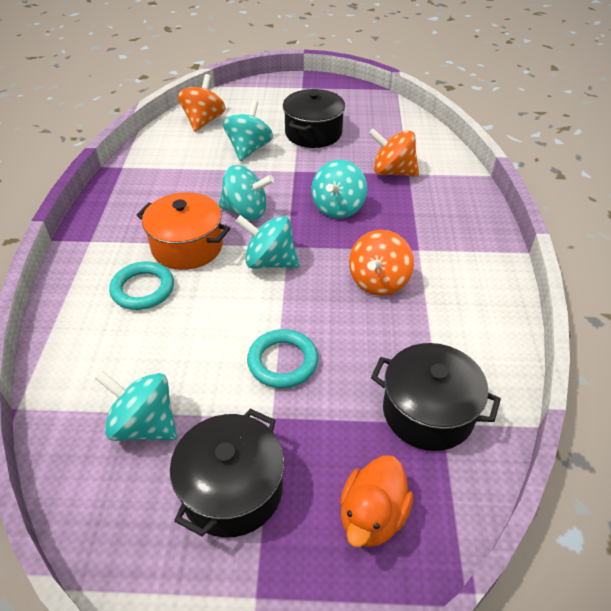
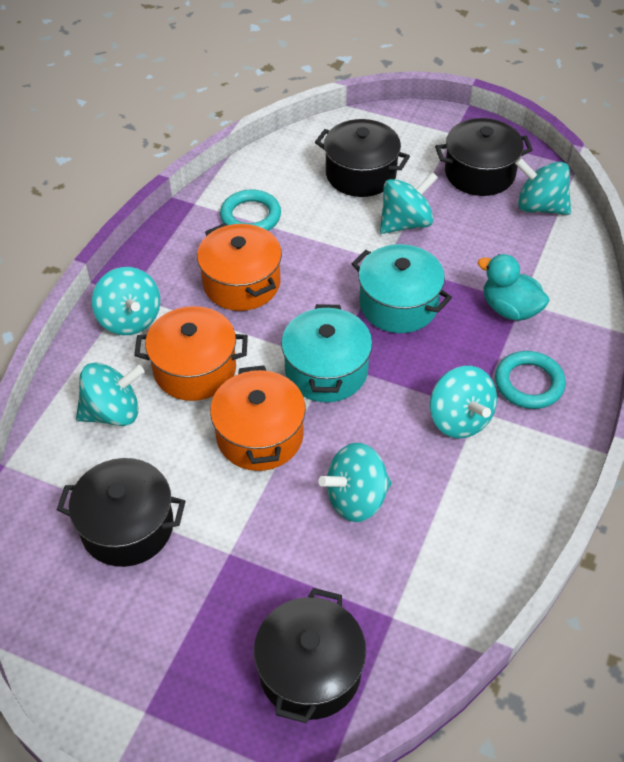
black pot: 3 -> 4
orange duck: 1 -> 0
orange pot: 1 -> 3
orange spinning top: 3 -> 0
turquoise duck: 0 -> 1
turquoise pot: 0 -> 2
turquoise spinning top: 5 -> 6

